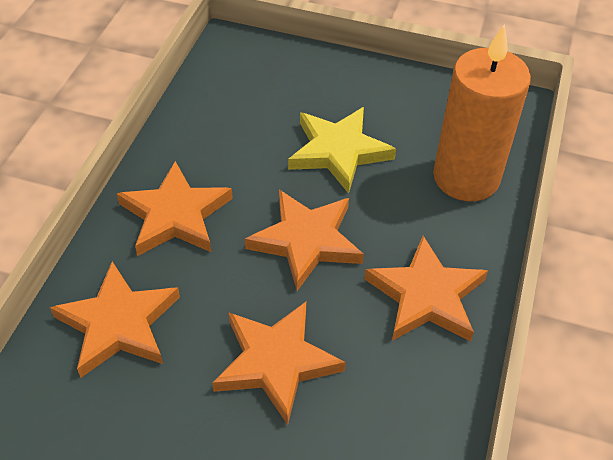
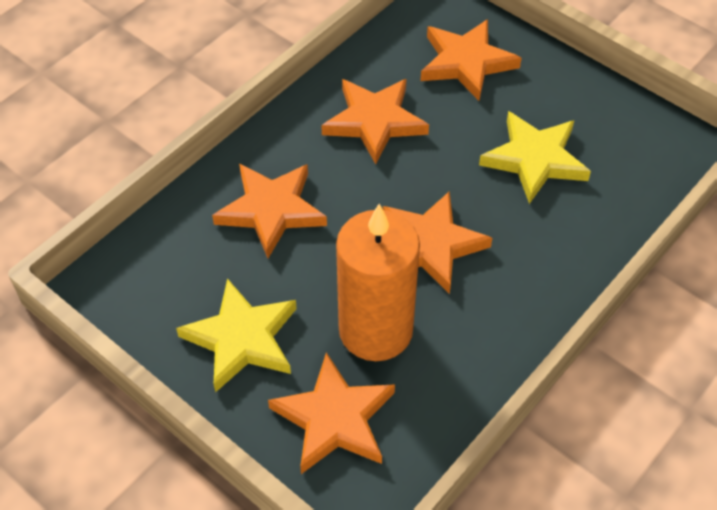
yellow star: 1 -> 2

